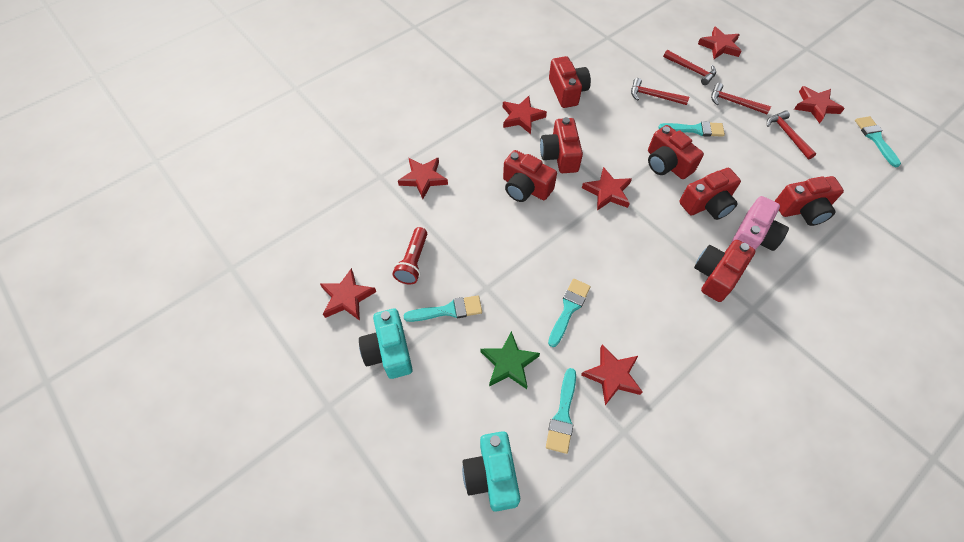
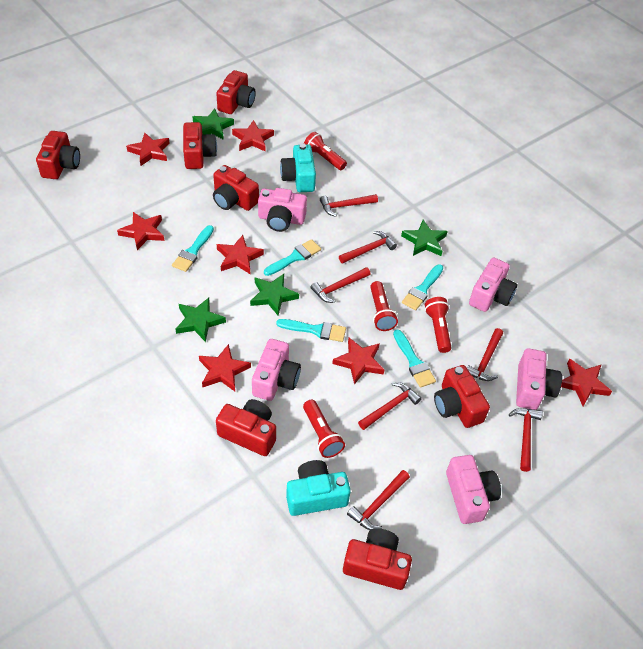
green star: 1 -> 4
pink camera: 1 -> 5
red flashlight: 1 -> 4
red hammer: 4 -> 7

